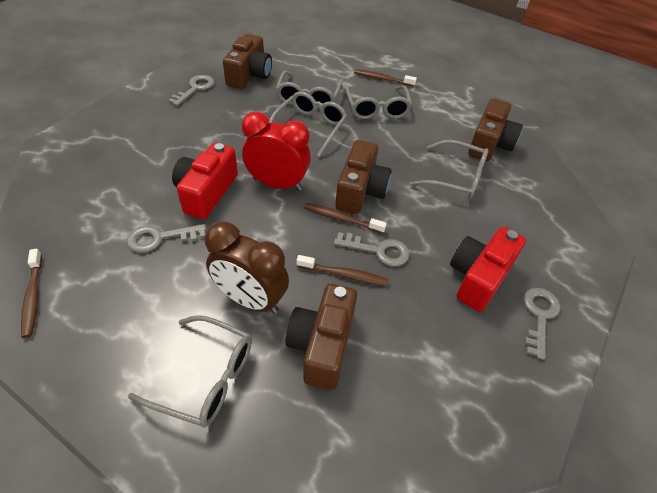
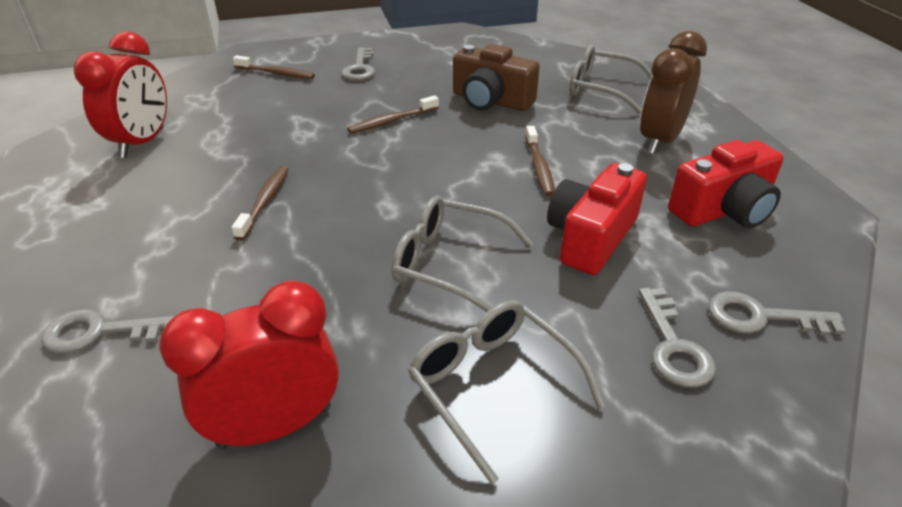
brown camera: 4 -> 1
grey glasses: 5 -> 3
red clock: 1 -> 2

